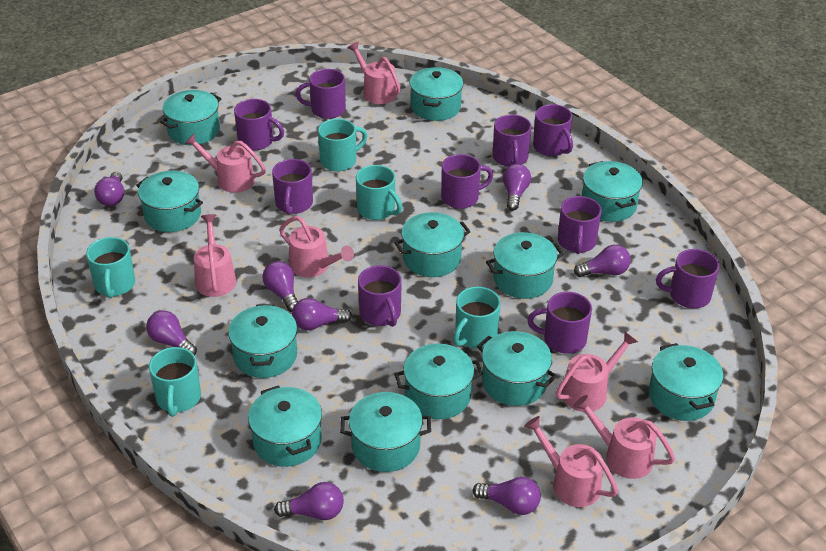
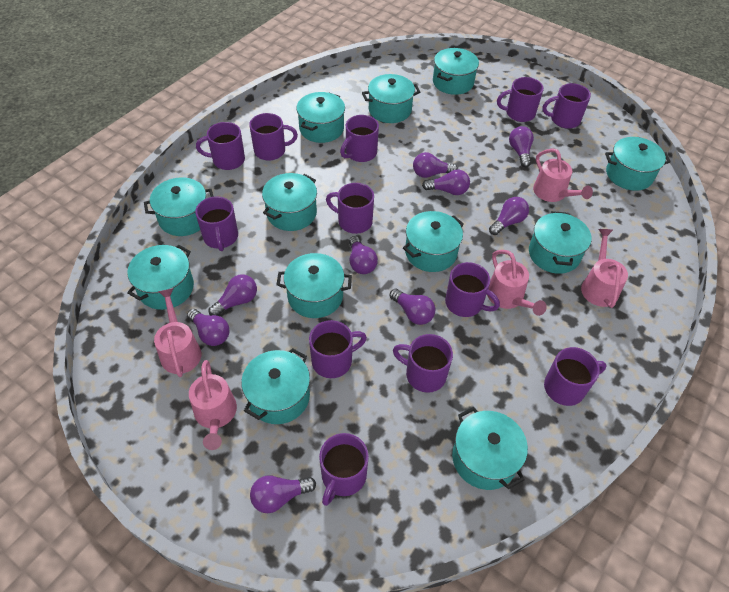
pink watering can: 7 -> 5
purple light bulb: 8 -> 9
purple mug: 10 -> 12
turquoise mug: 5 -> 0

